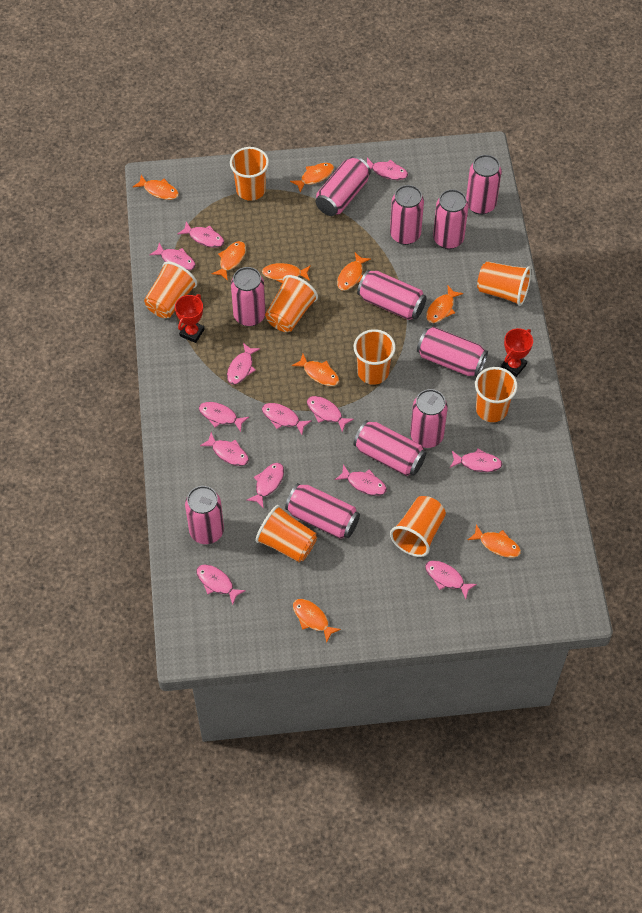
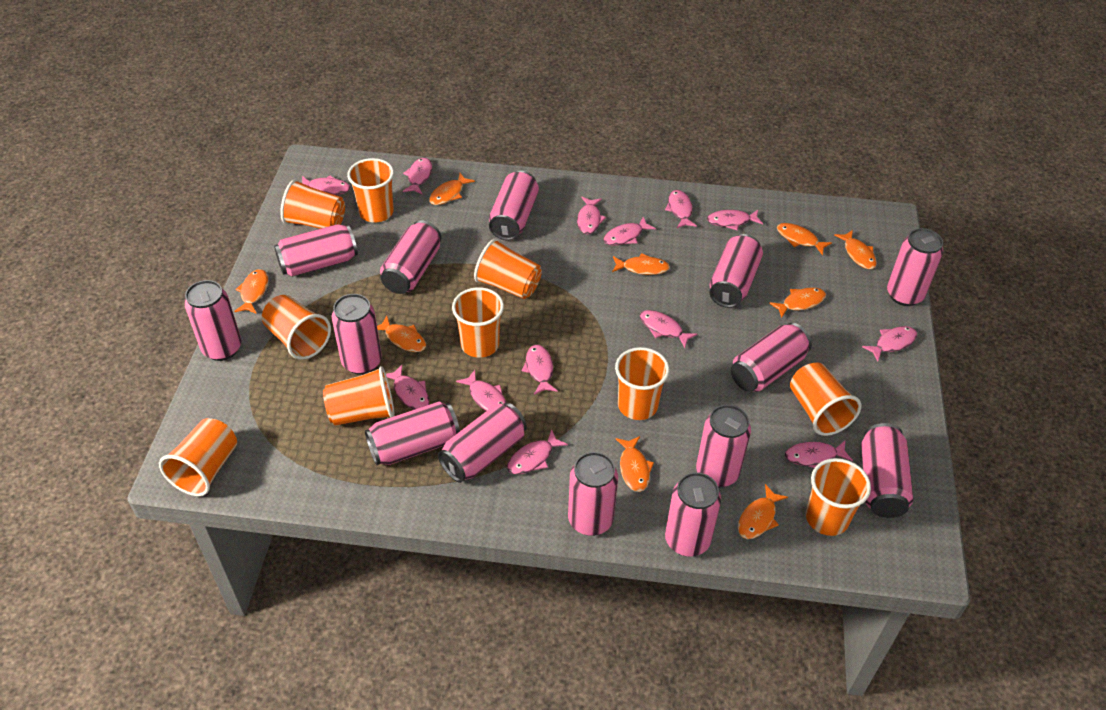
orange cup: 8 -> 10
pink can: 11 -> 14
red trophy: 2 -> 0

